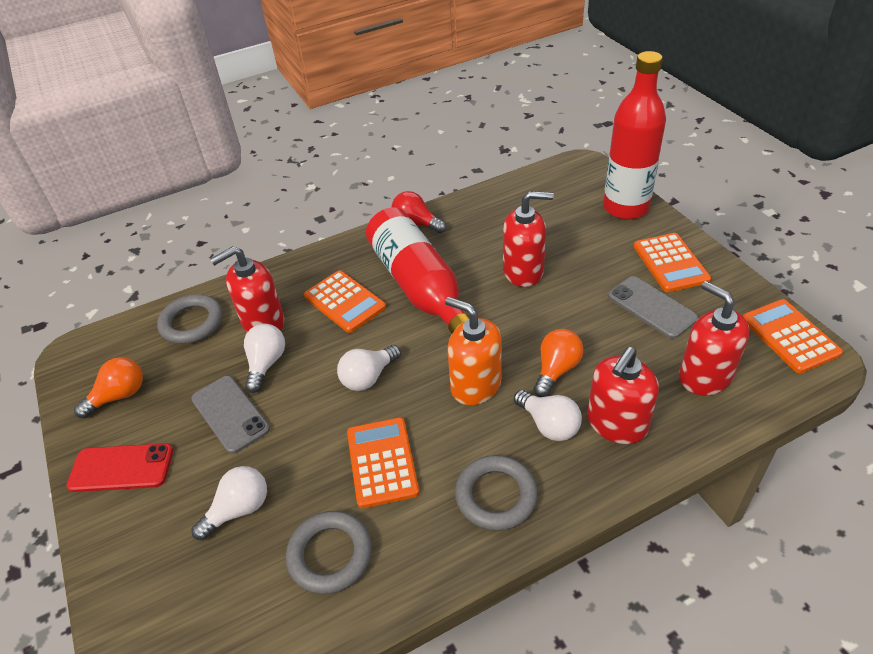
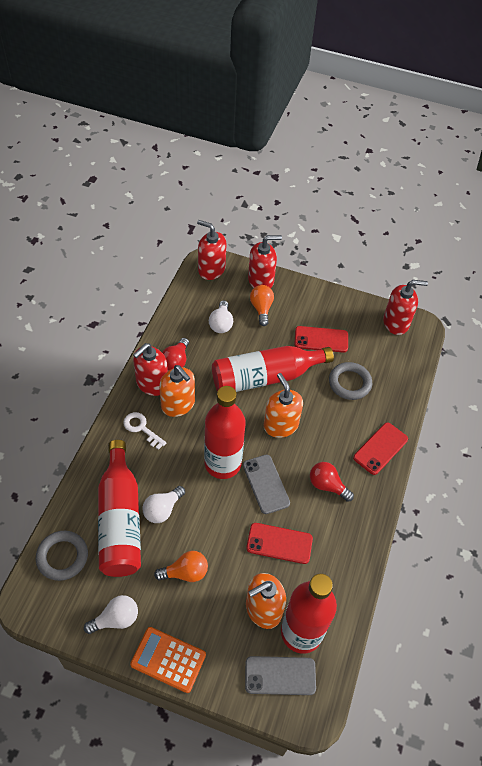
grey ring: 3 -> 2
orange calculator: 4 -> 1
orange soap dispenser: 1 -> 3
red bottle: 2 -> 4
red light bulb: 1 -> 2
red phone: 1 -> 3
white key: 0 -> 1
white light bulb: 4 -> 3

